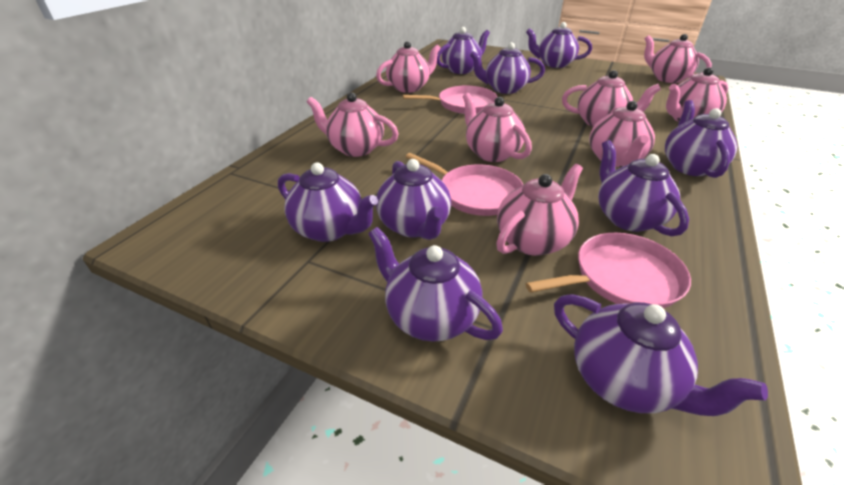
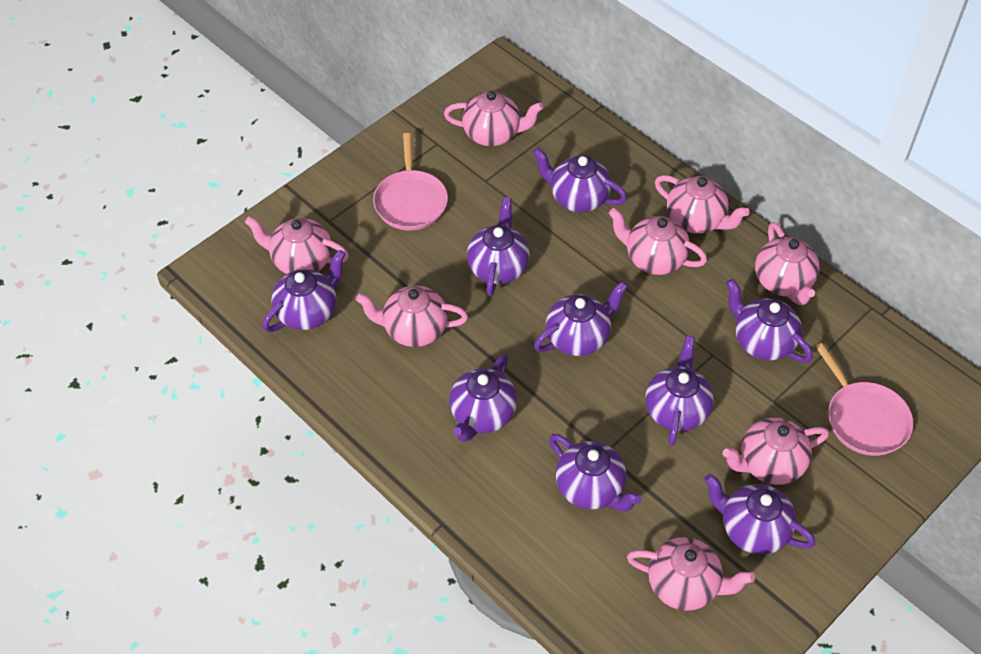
pink pan: 3 -> 2

